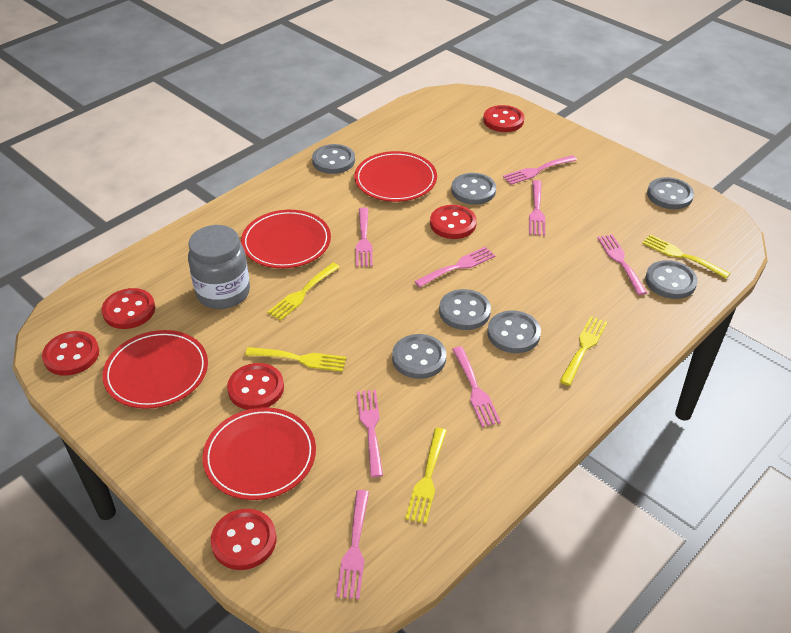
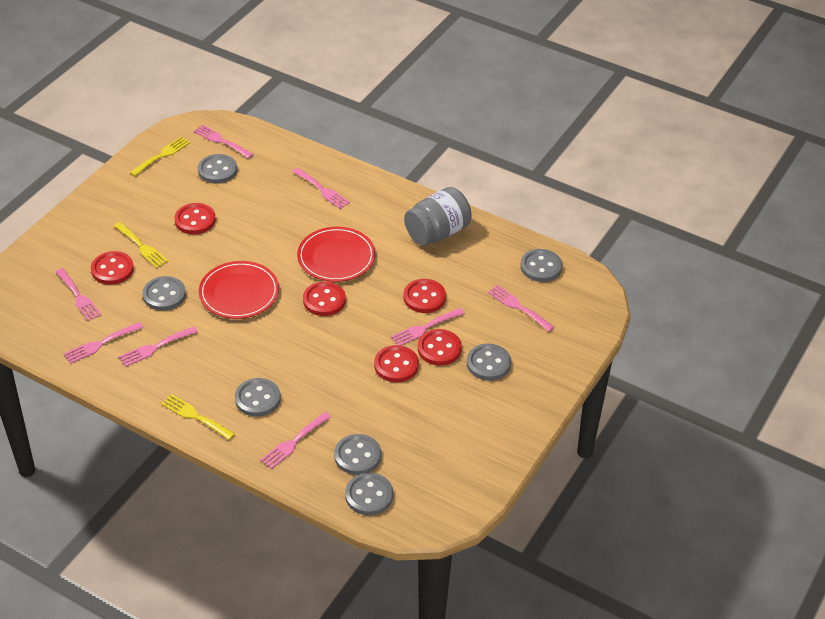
red plate: 4 -> 2
yellow fork: 5 -> 3

